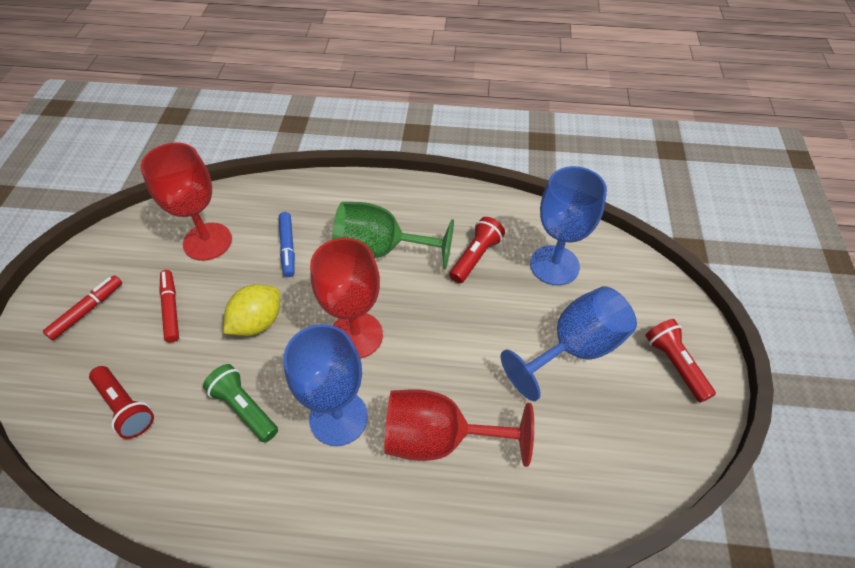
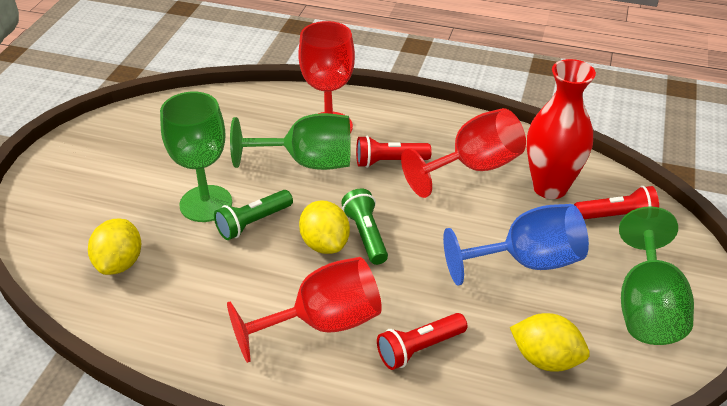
blue goblet: 3 -> 1
blue marker: 1 -> 0
green flashlight: 1 -> 2
green goblet: 1 -> 3
red marker: 2 -> 0
red vase: 0 -> 1
yellow lemon: 1 -> 3

